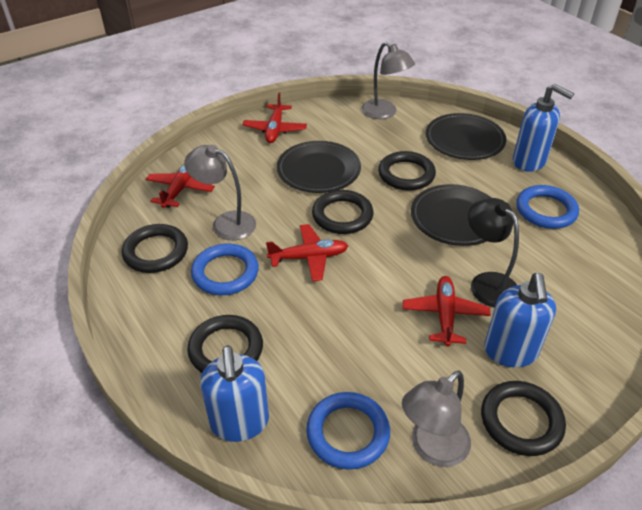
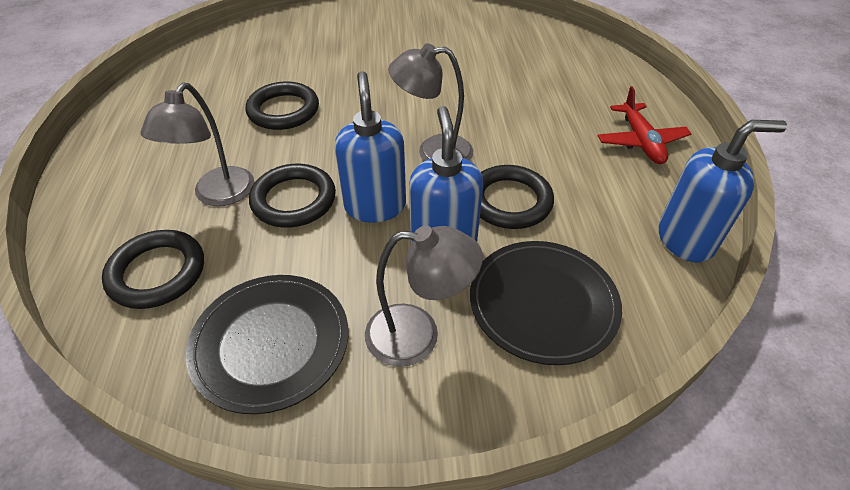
black lamp: 1 -> 0
black plate: 3 -> 2
black ring: 5 -> 4
blue ring: 3 -> 0
red plane: 4 -> 1

